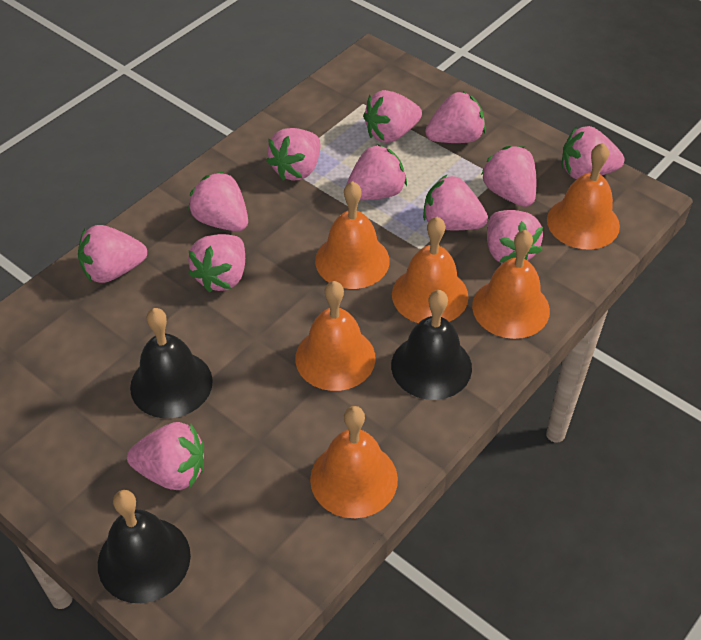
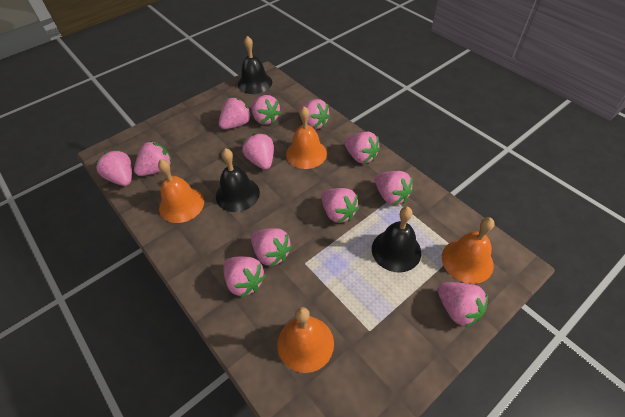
orange bell: 6 -> 4

